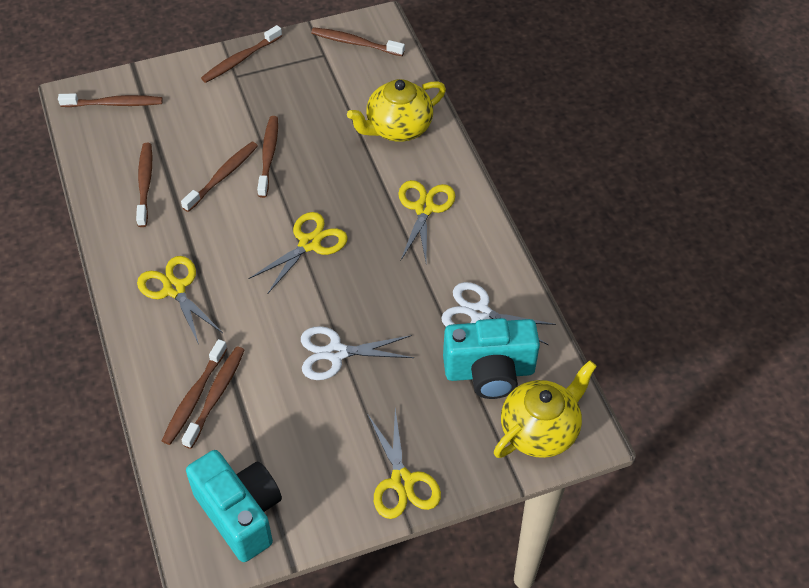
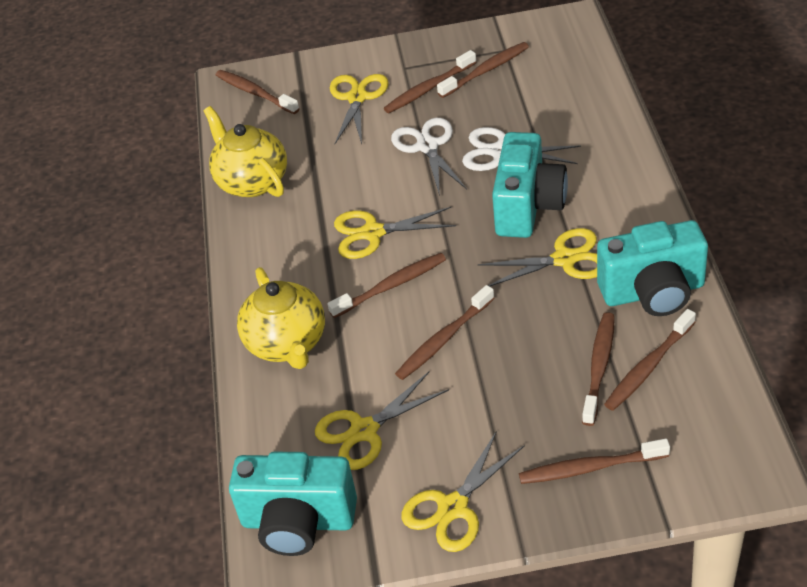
turquoise camera: 2 -> 3
yellow scissors: 4 -> 5

